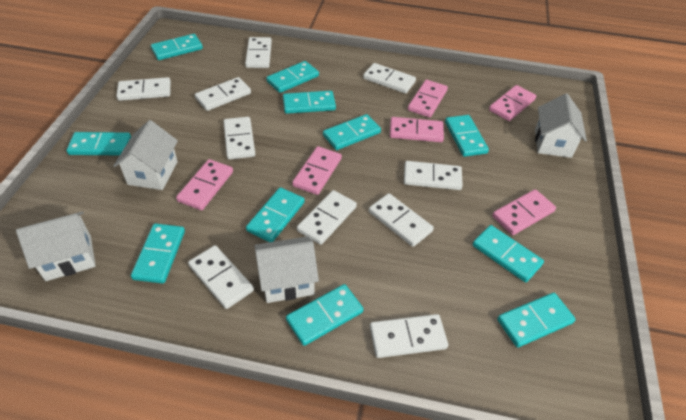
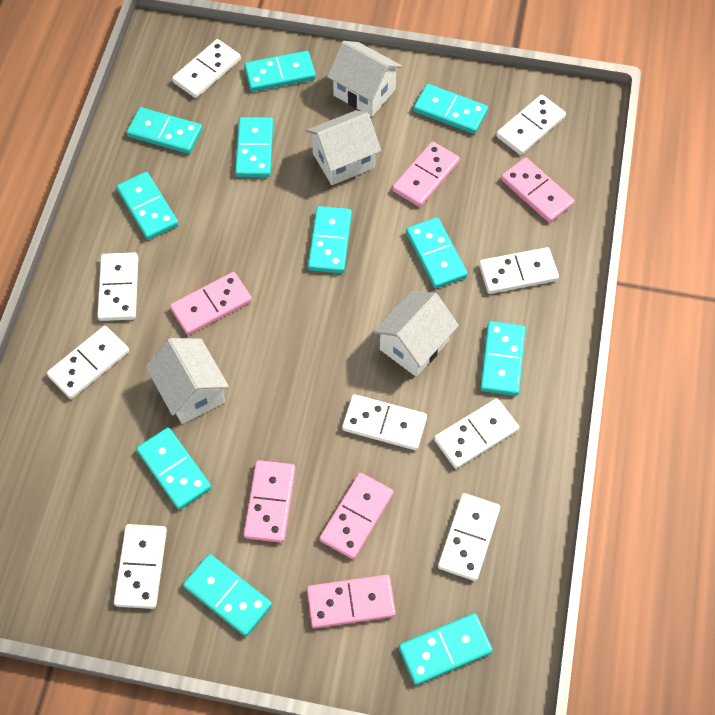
white domino: 10 -> 9

